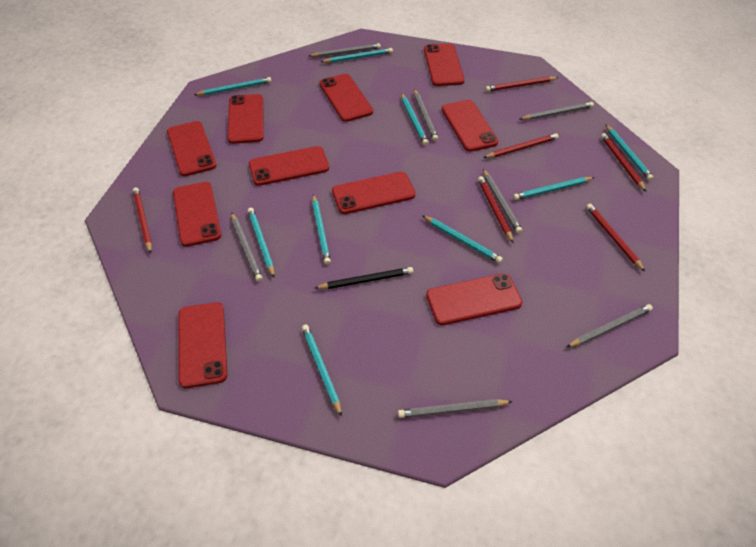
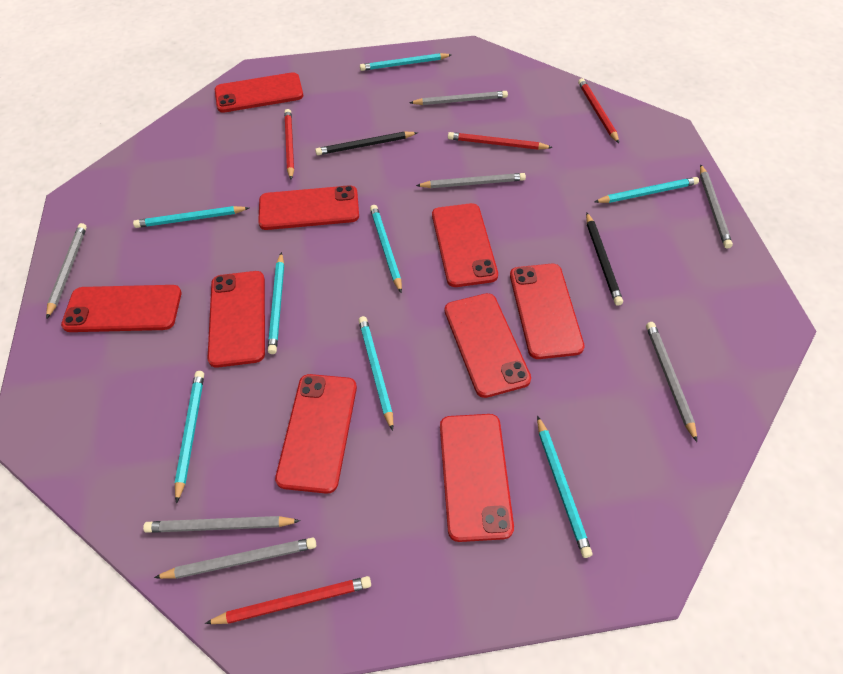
black pencil: 1 -> 2
red pencil: 6 -> 4
red phone: 10 -> 9
turquoise pencil: 9 -> 8

